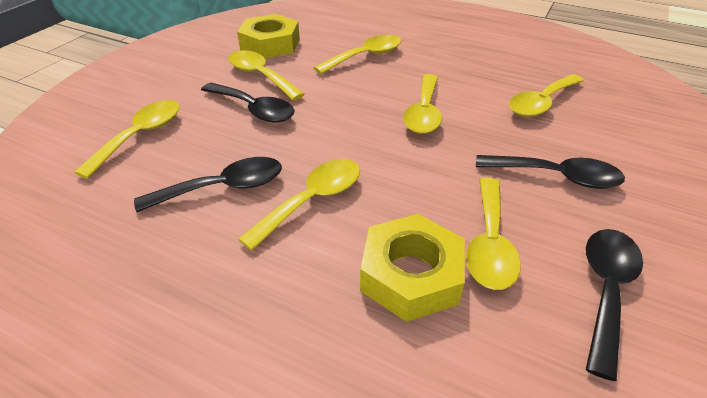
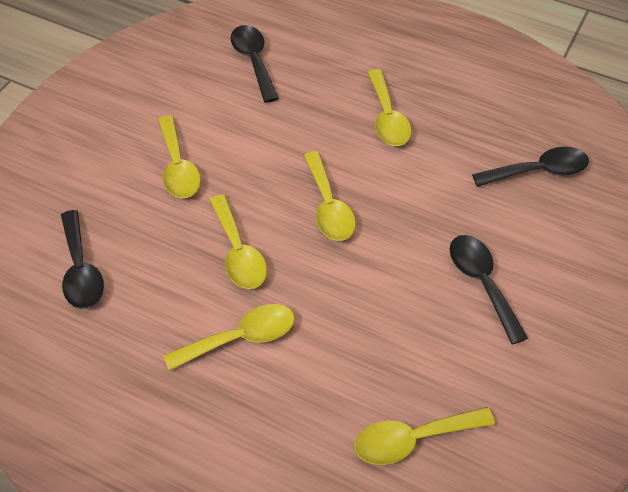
yellow nut: 2 -> 0
yellow spoon: 7 -> 6

